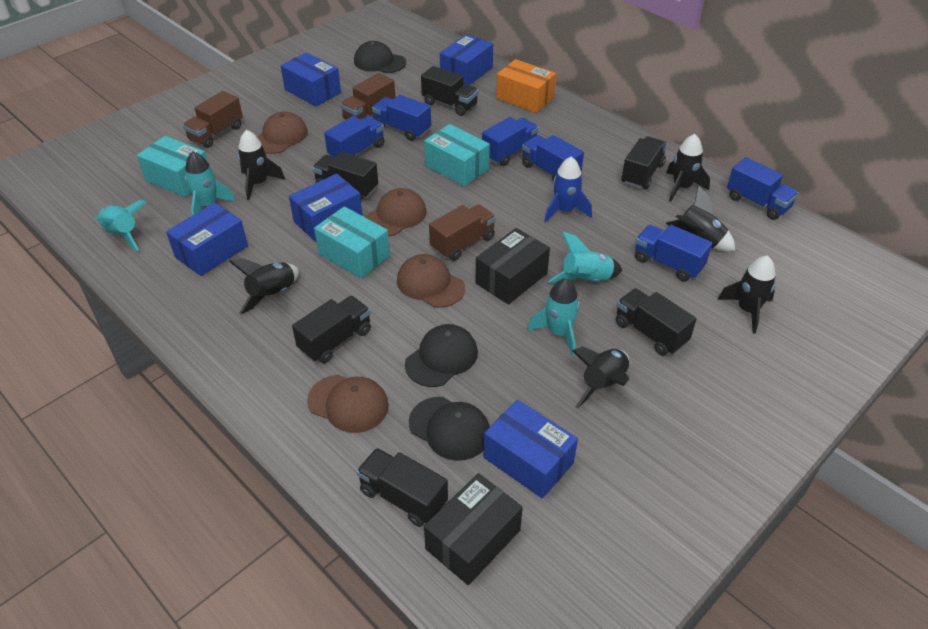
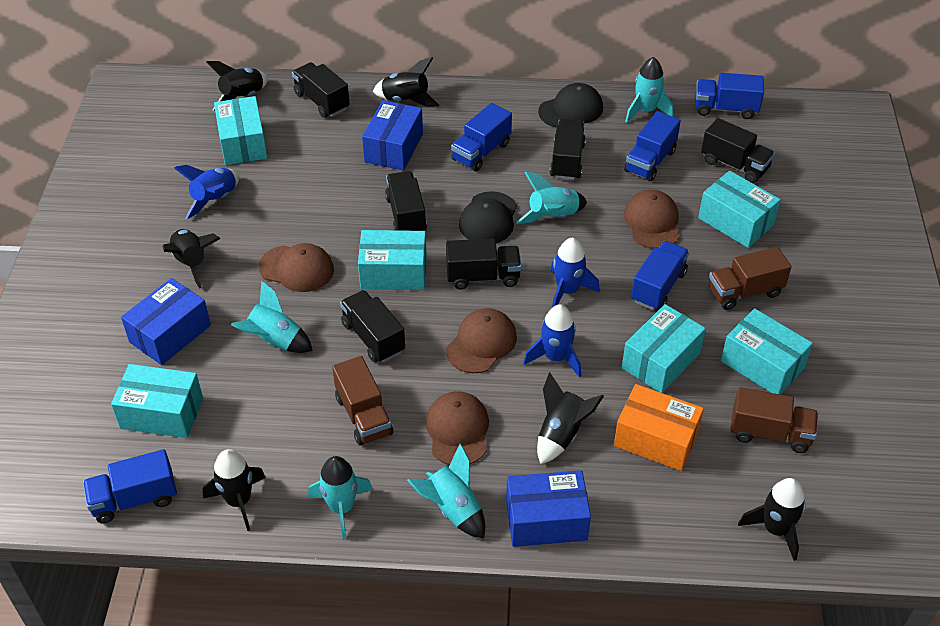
black box: 2 -> 0
black cap: 3 -> 2
blue box: 5 -> 3
blue rocket: 1 -> 3
blue truck: 6 -> 5
turquoise box: 3 -> 6
turquoise rocket: 4 -> 5

